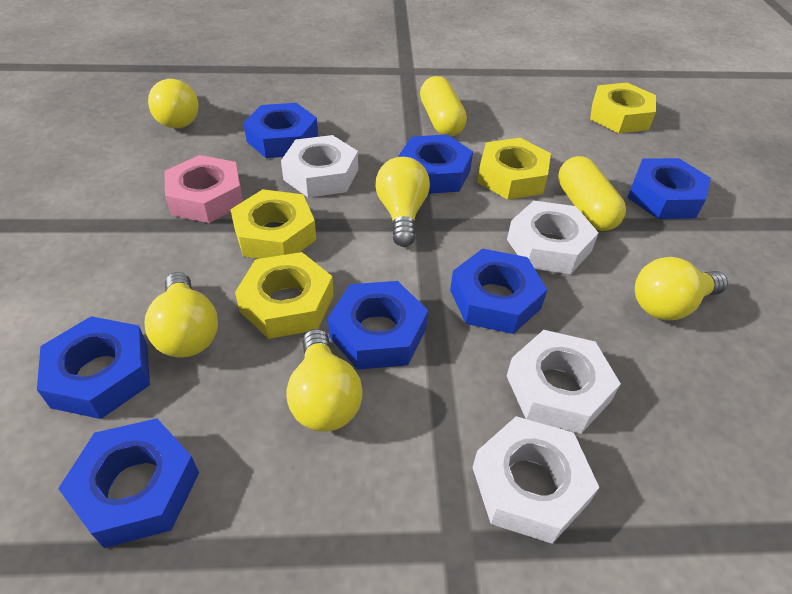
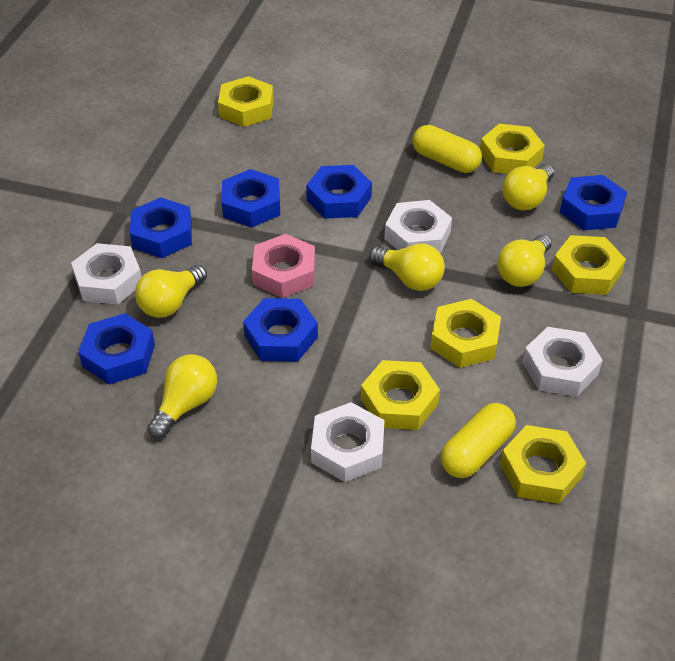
blue nut: 7 -> 6
yellow nut: 4 -> 6

